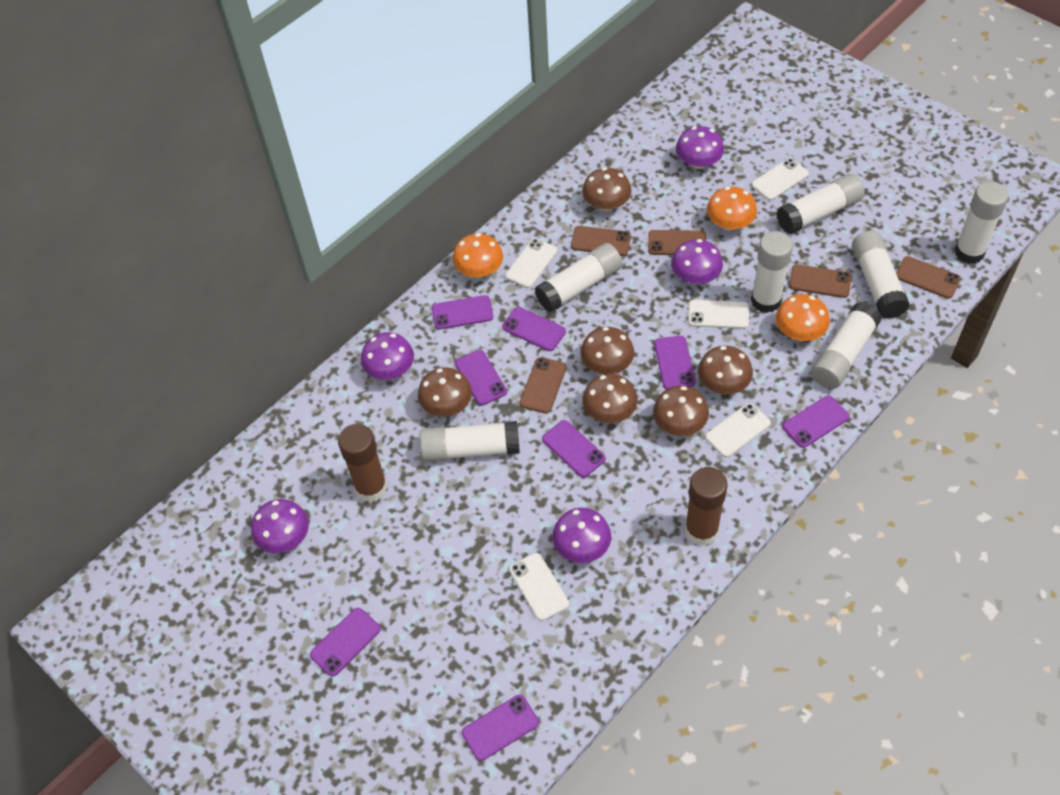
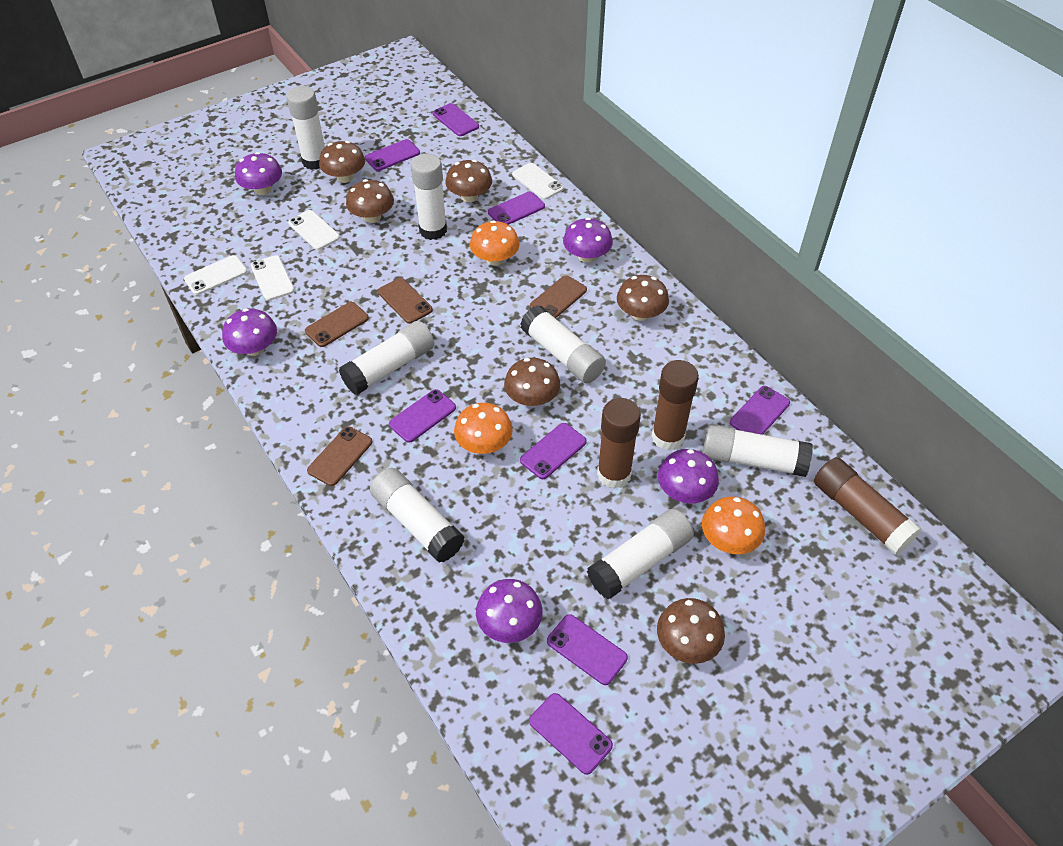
brown glue stick: 2 -> 3
brown phone: 5 -> 4
white phone: 5 -> 4

